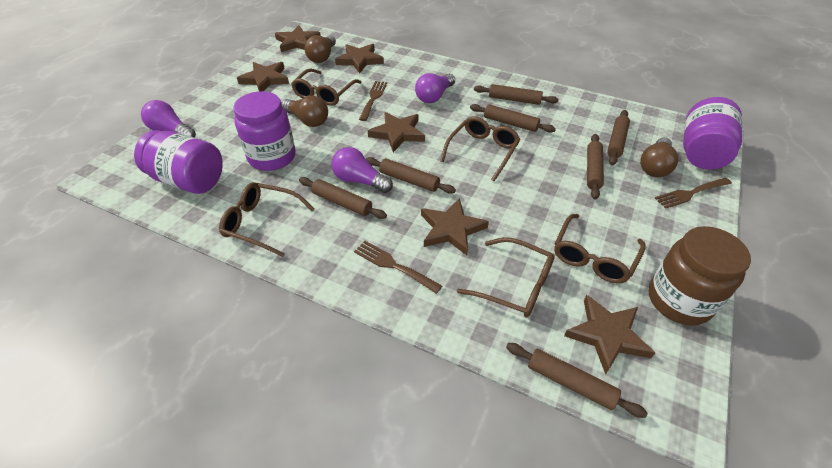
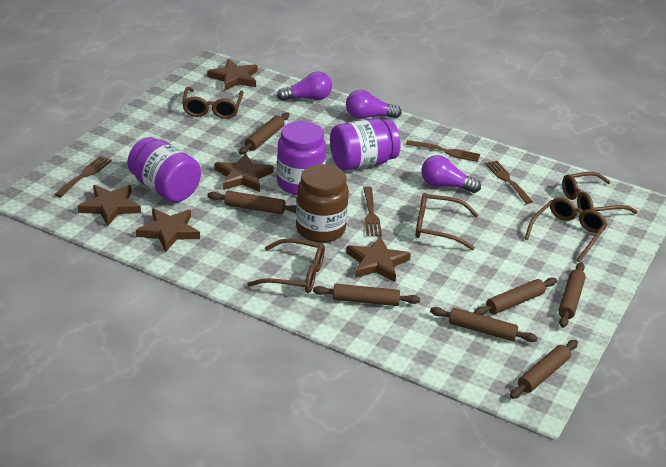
brown fork: 3 -> 4
brown light bulb: 3 -> 0
brown star: 6 -> 5

